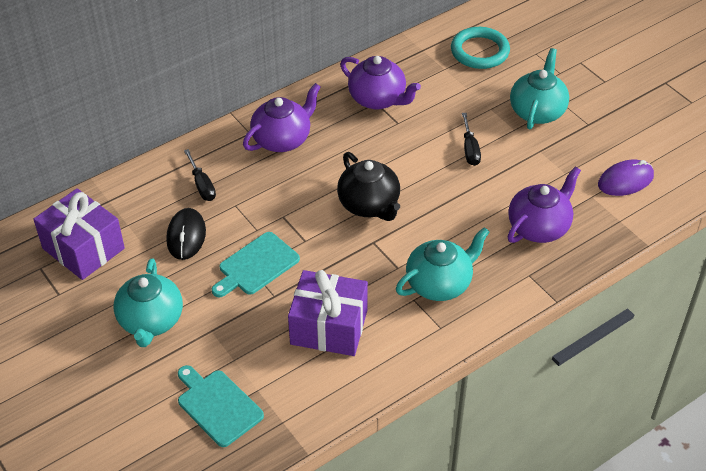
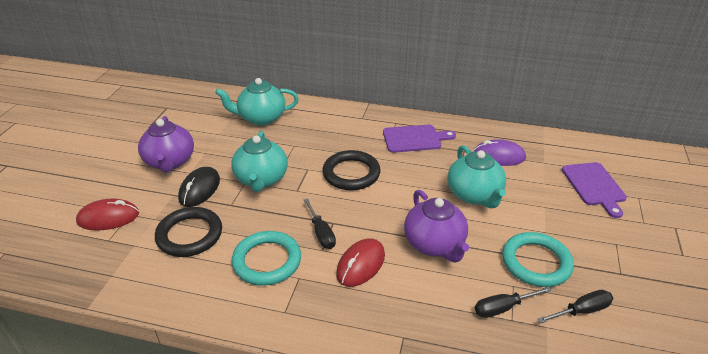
black ring: 0 -> 2
black screwdriver: 2 -> 3
black teapot: 1 -> 0
purple cutting board: 0 -> 2
purple gift: 2 -> 0
purple teapot: 3 -> 2
red mouse: 0 -> 2
turquoise cutting board: 2 -> 0
turquoise ring: 1 -> 2

